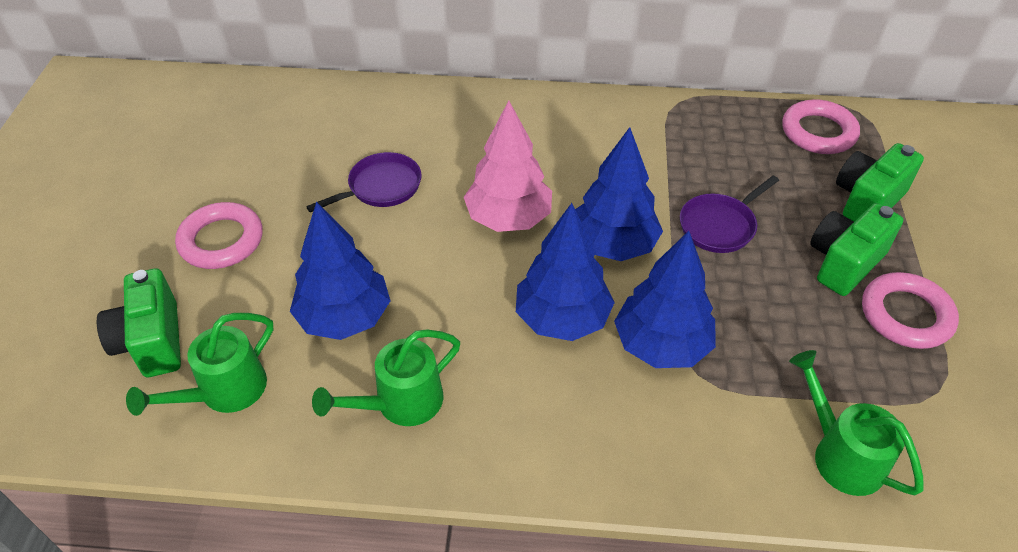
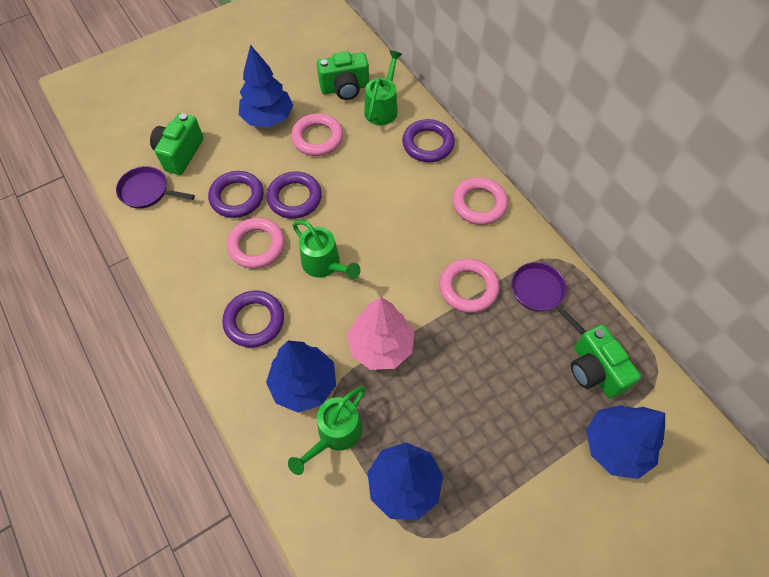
pink ring: 3 -> 4
purple ring: 0 -> 4

